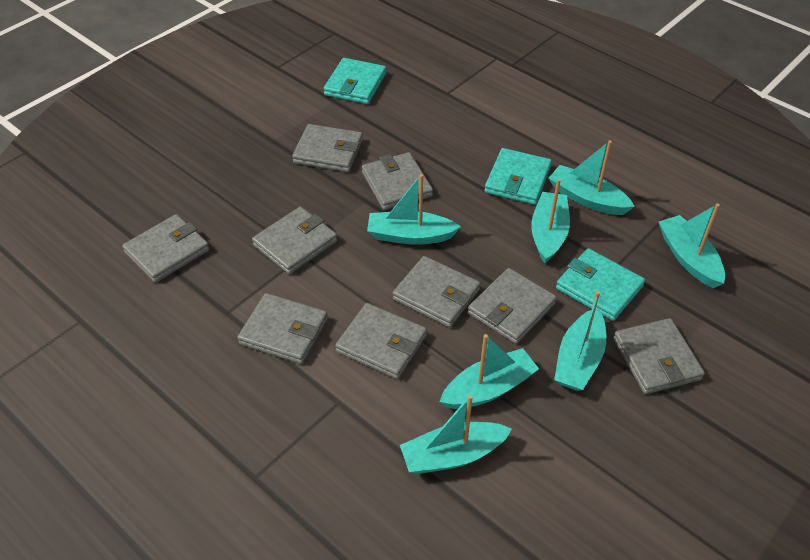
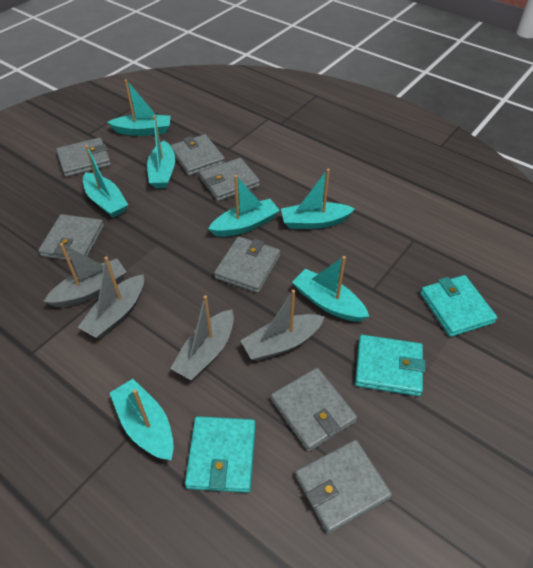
grey boat: 0 -> 4
grey wallet: 9 -> 7

